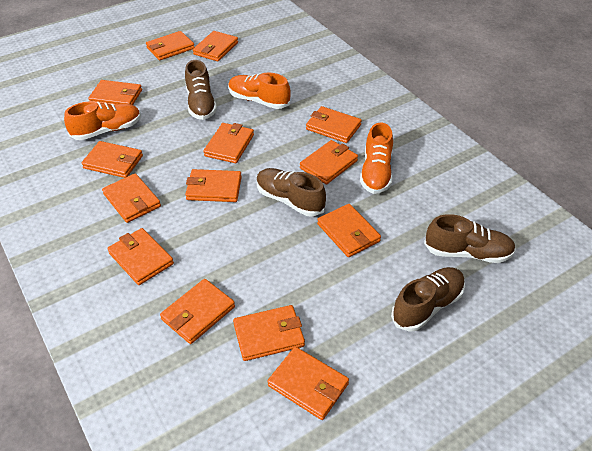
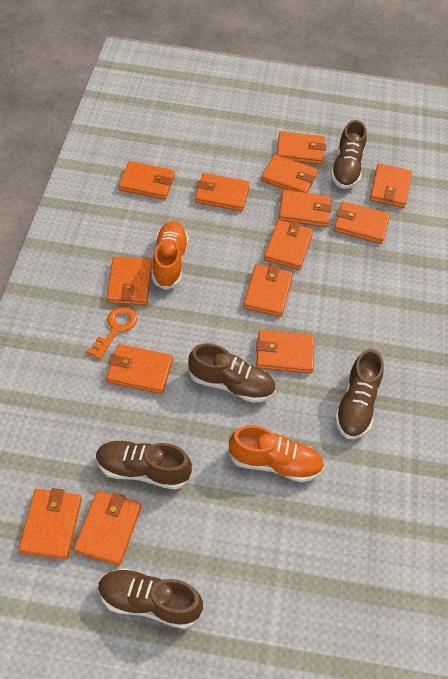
brown shoe: 4 -> 5
orange key: 0 -> 1
orange shoe: 3 -> 2

